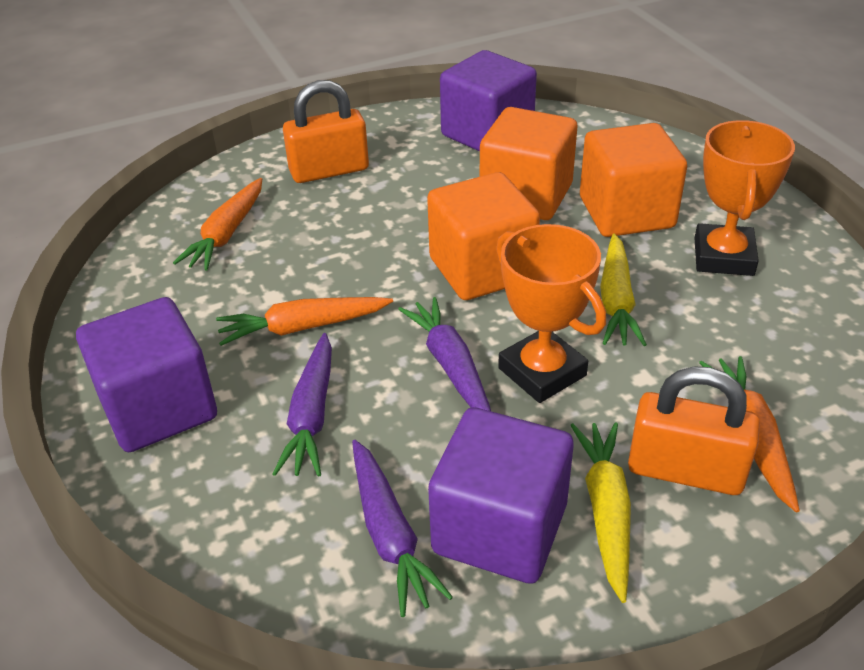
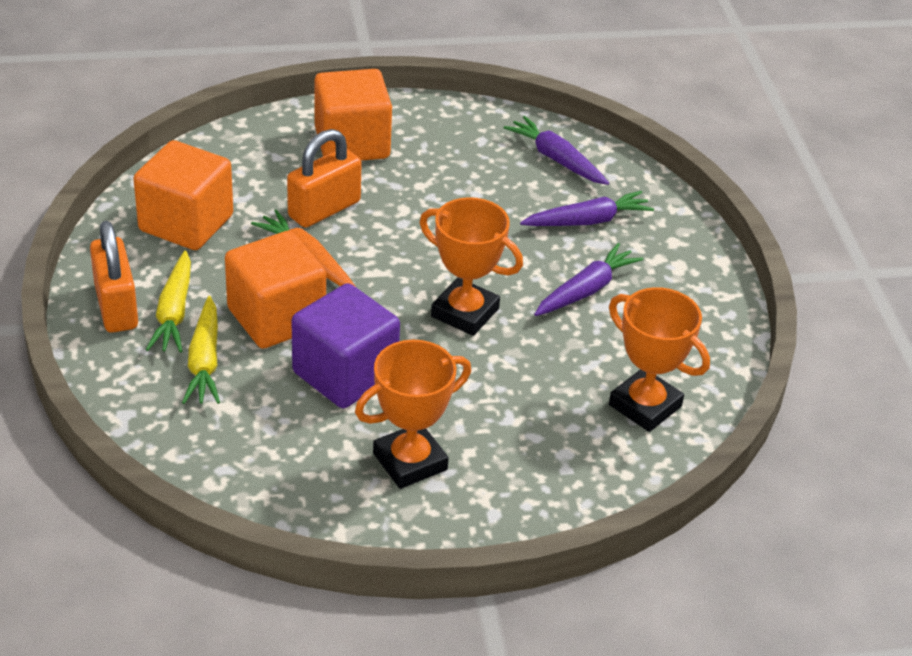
orange carrot: 3 -> 1
orange trophy: 2 -> 3
purple cube: 3 -> 1

